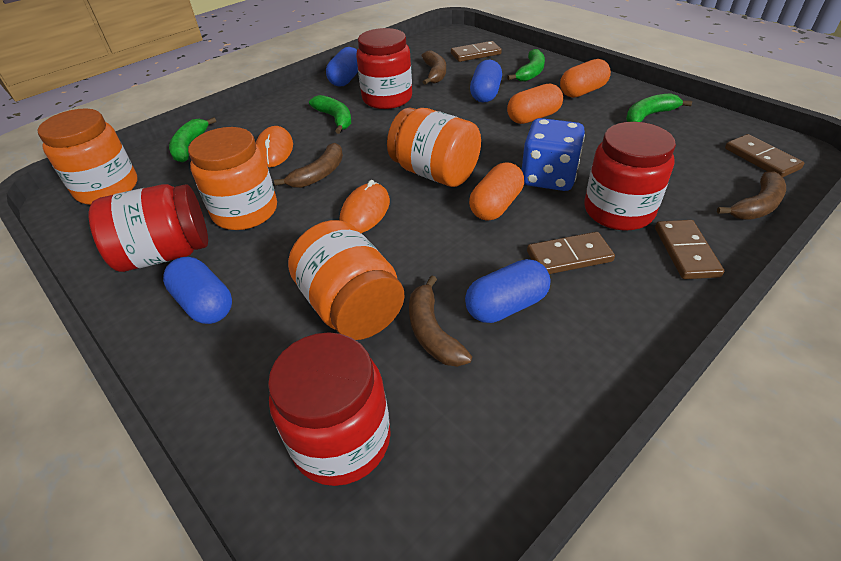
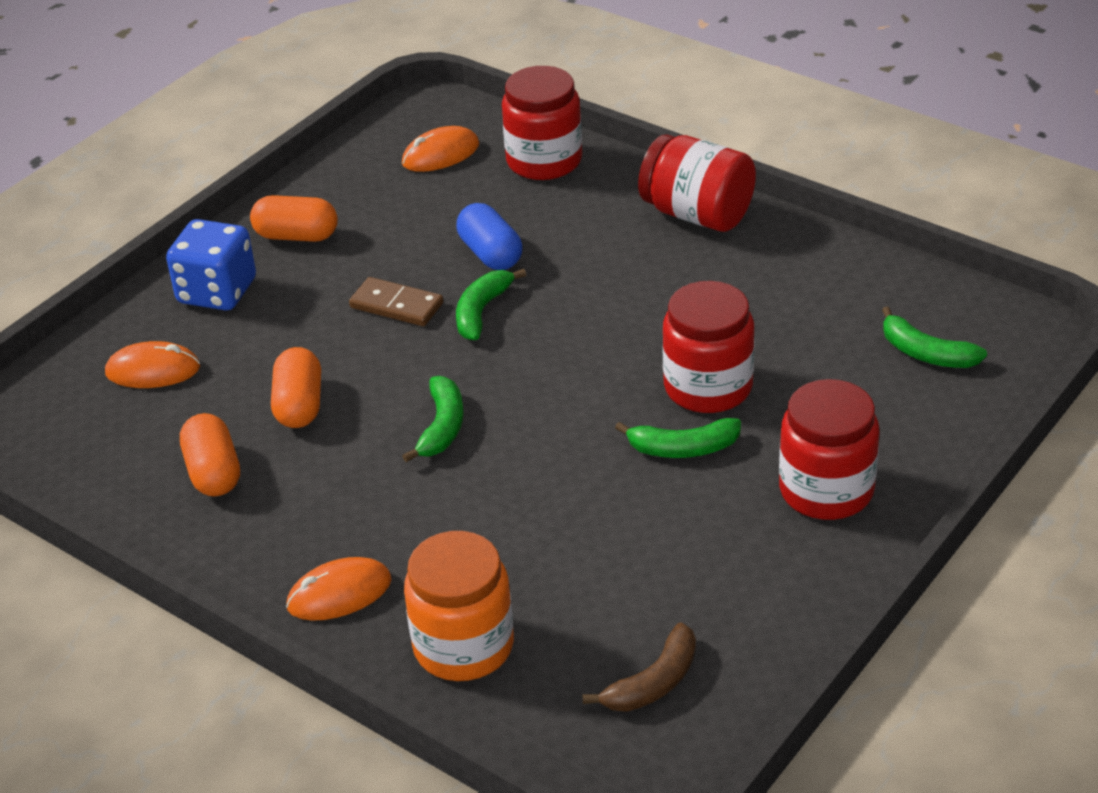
blue capsule: 4 -> 1
brown banana: 4 -> 1
brown domino: 4 -> 1
orange jar: 4 -> 1
orange mouse: 2 -> 3

